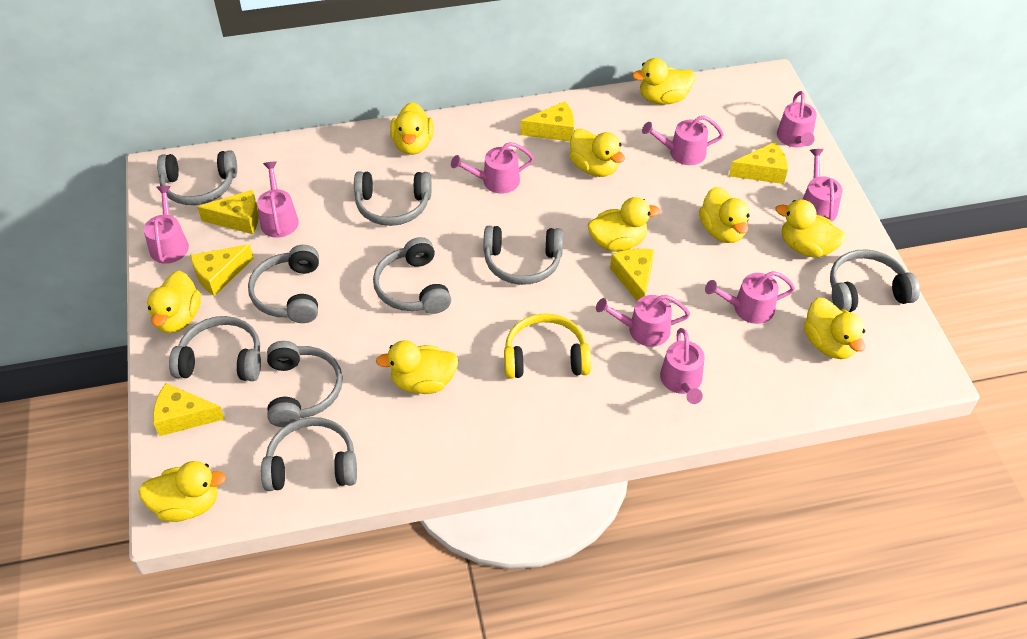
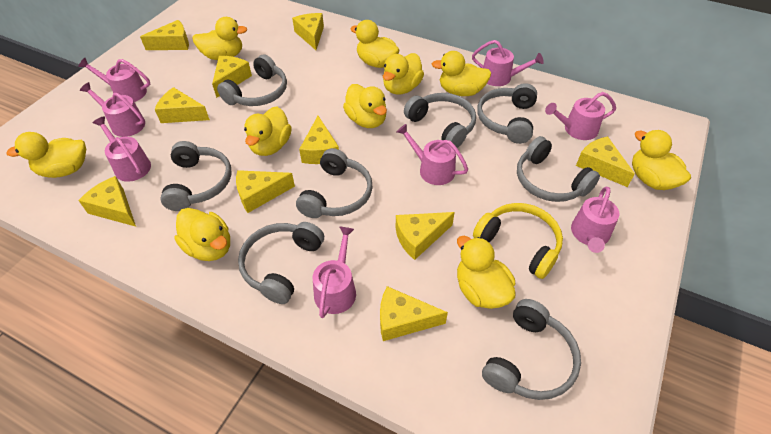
grey headphones: 9 -> 8
pink watering can: 9 -> 8
yellow cheese: 6 -> 10

